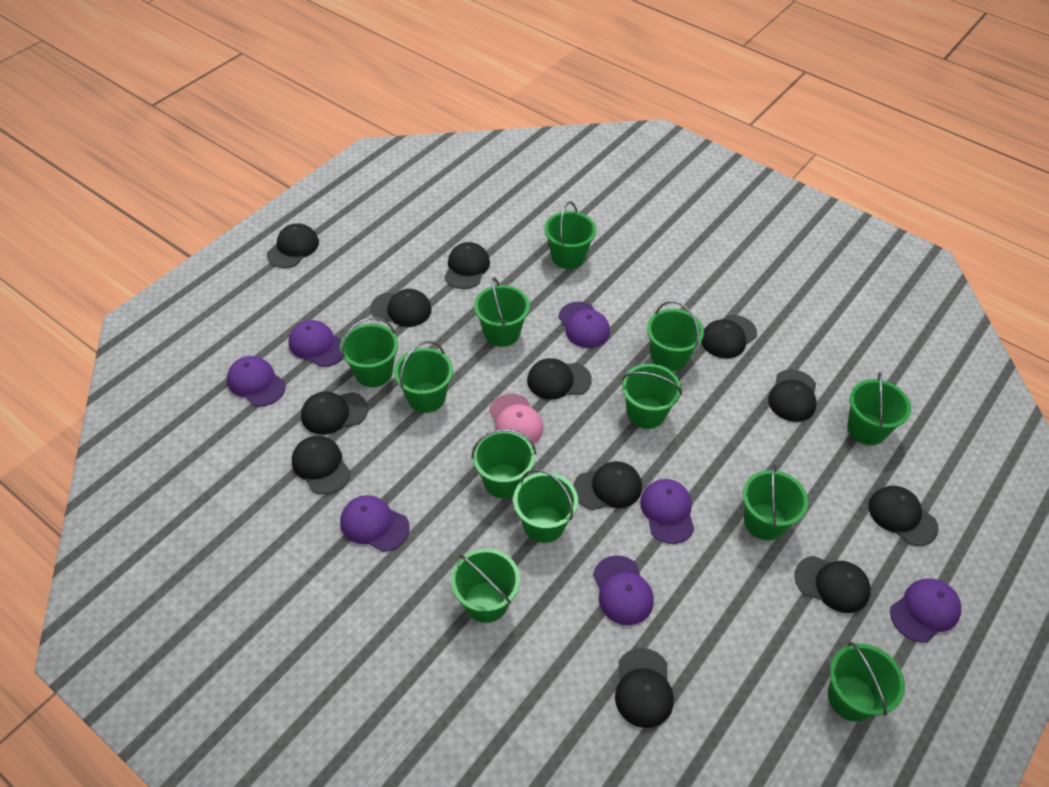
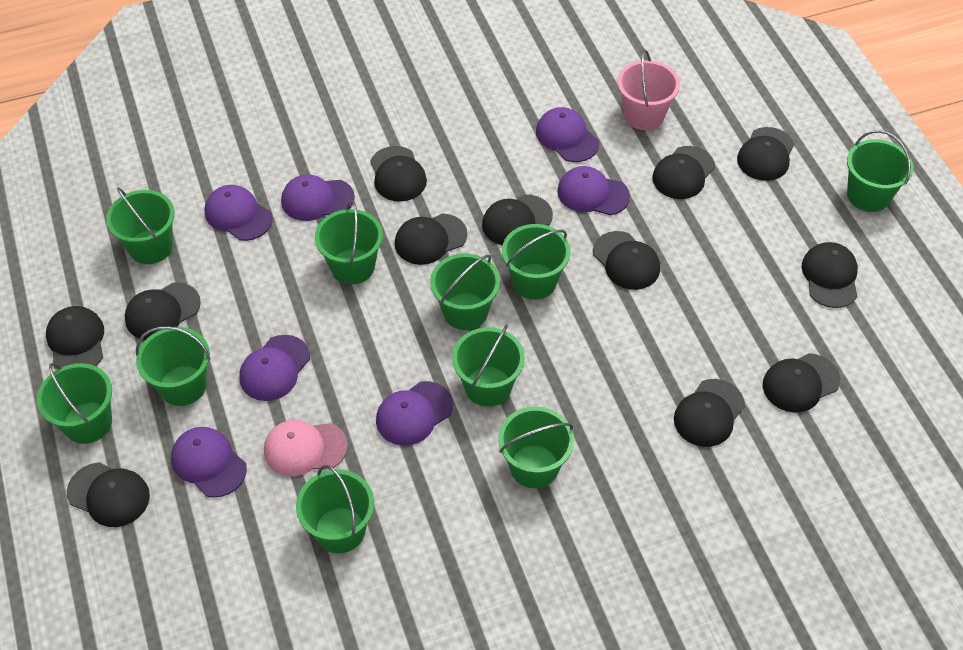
green bucket: 12 -> 10
pink bucket: 0 -> 1

